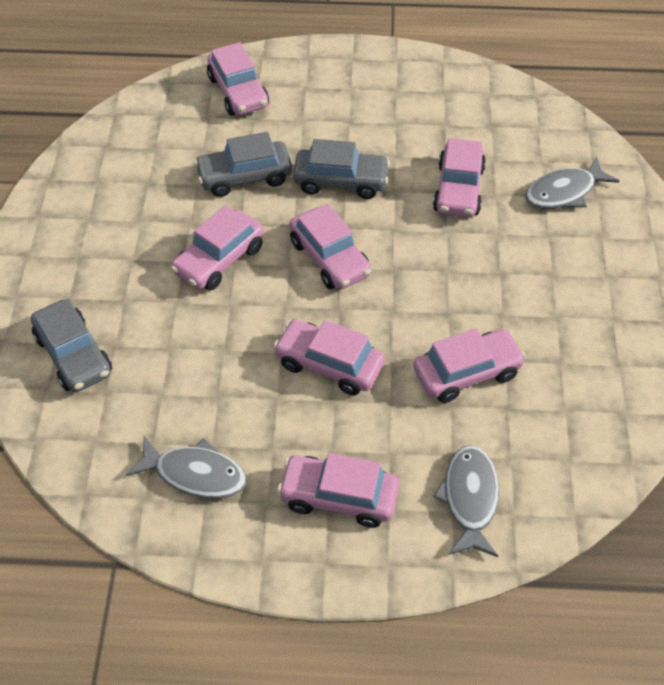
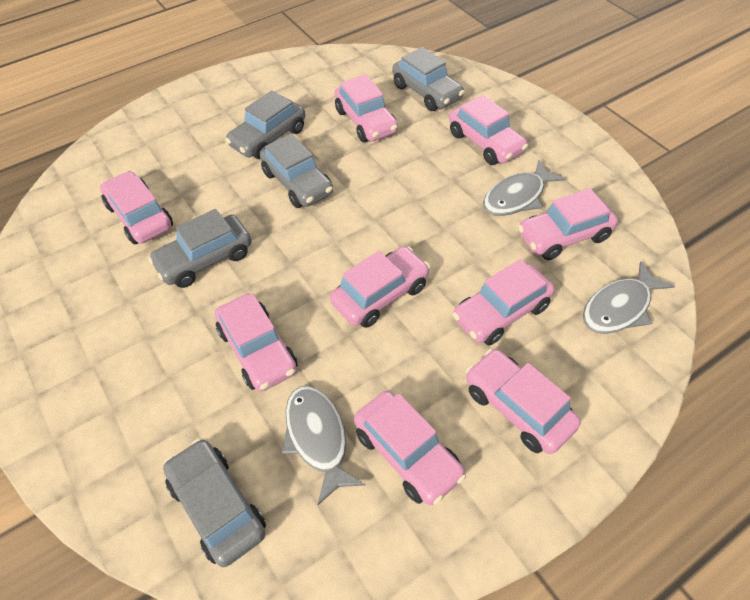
grey car: 3 -> 5
pink car: 7 -> 9

